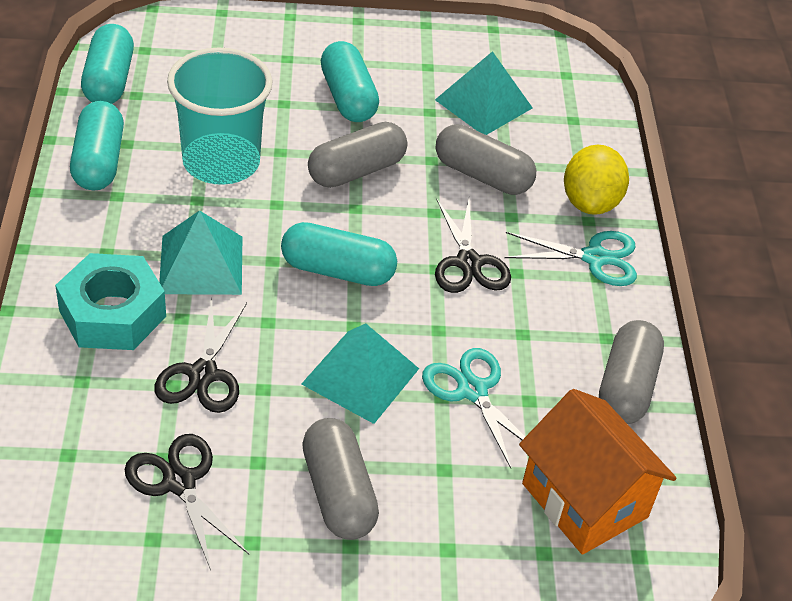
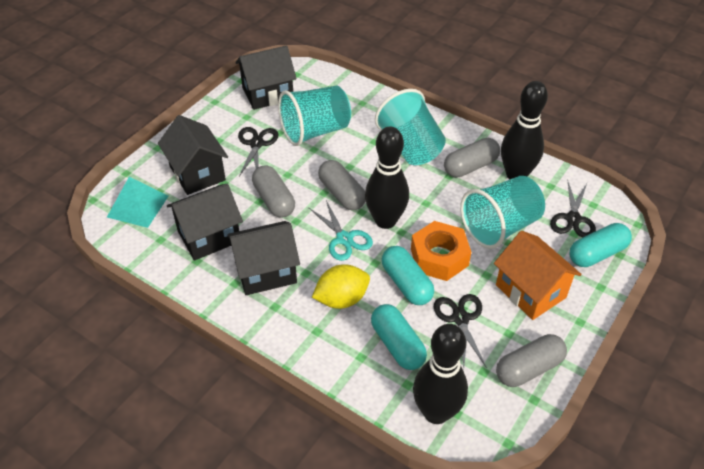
black bowling pin: 0 -> 3
black house: 0 -> 4
orange nut: 0 -> 1
turquoise capsule: 4 -> 3
turquoise cup: 1 -> 3
turquoise nut: 1 -> 0
turquoise pyramid: 3 -> 1
turquoise scissors: 2 -> 1

